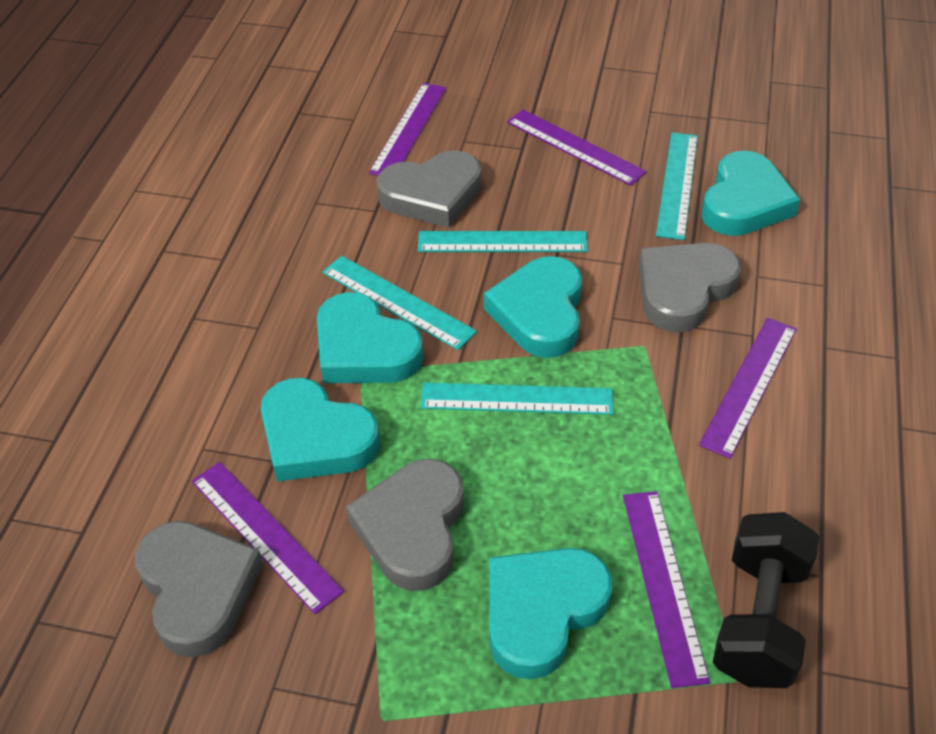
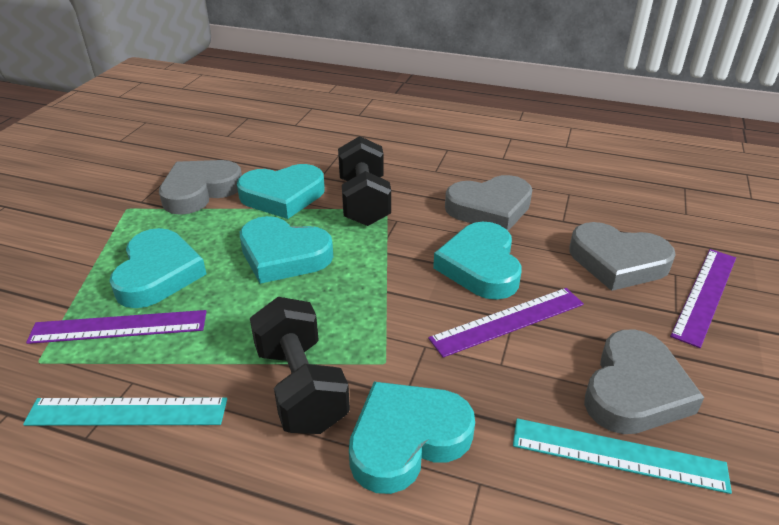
black dumbbell: 1 -> 2
purple ruler: 5 -> 3
turquoise ruler: 4 -> 2

